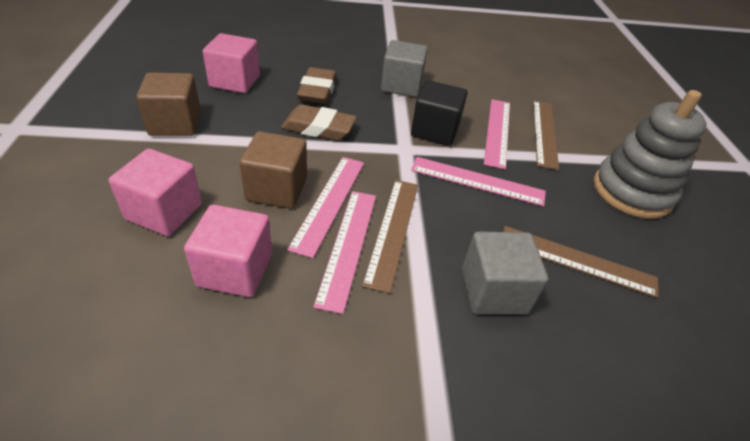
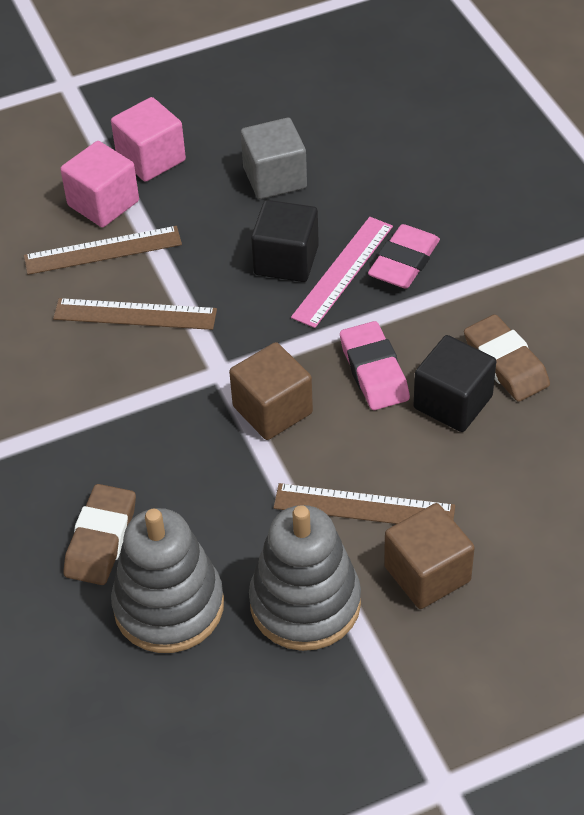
black cube: 1 -> 2
grey cube: 2 -> 1
grey stacking toy: 1 -> 2
pink cube: 3 -> 2
pink eraser: 0 -> 2
pink ruler: 4 -> 1

